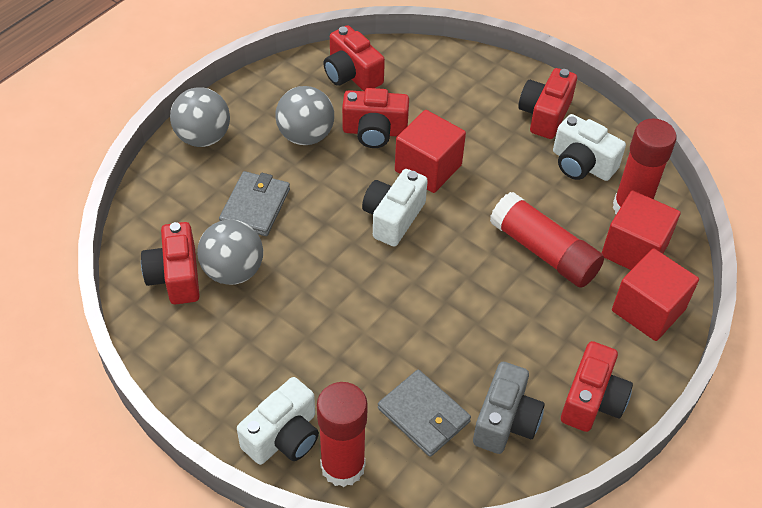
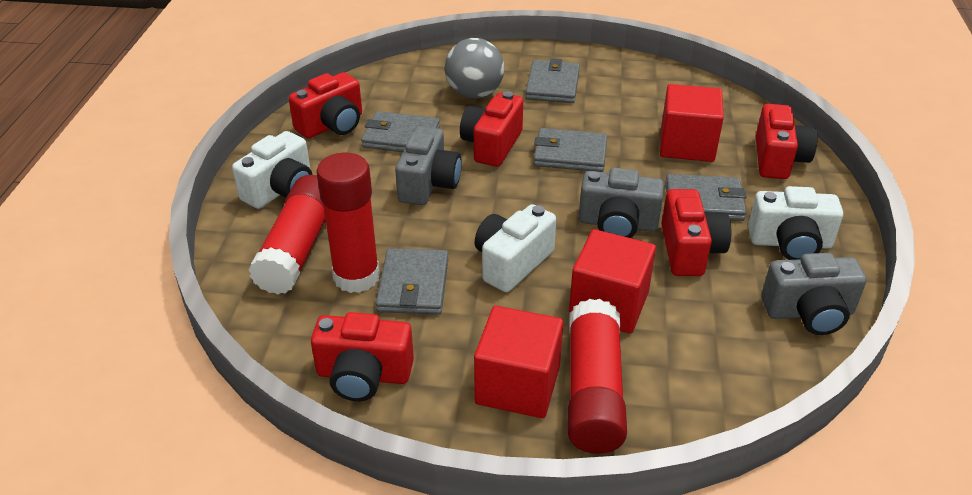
grey ball: 3 -> 1
grey camera: 1 -> 3
grey wallet: 2 -> 5

